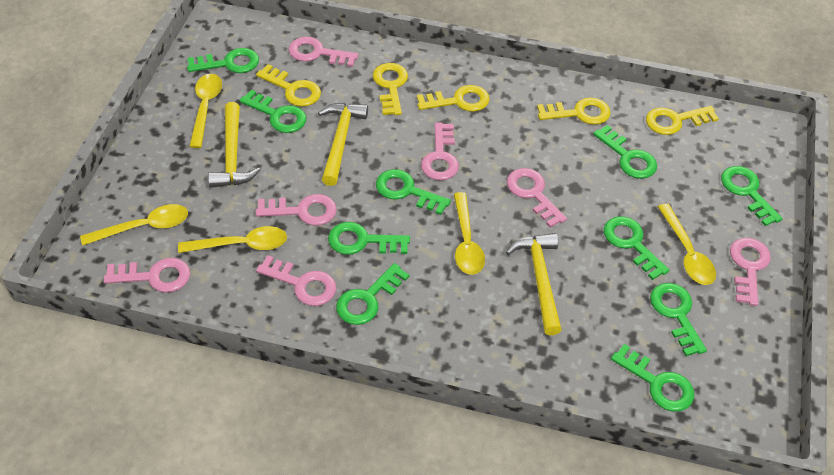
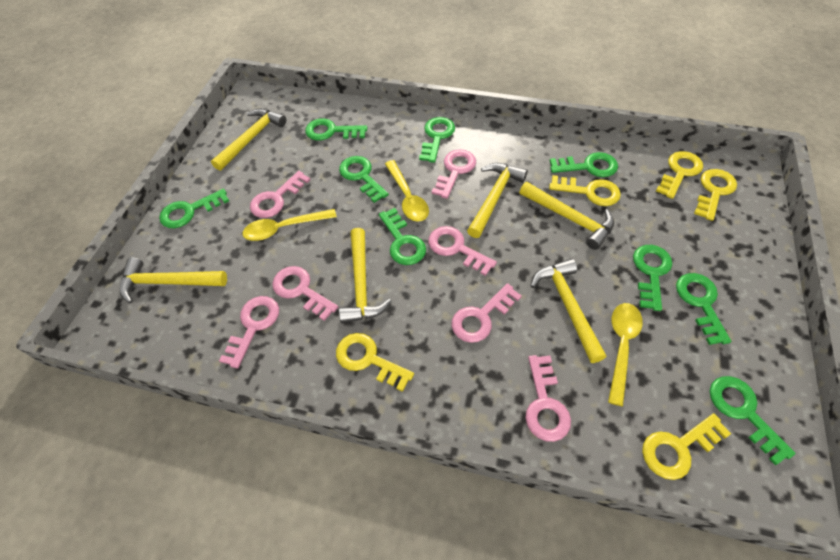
green key: 10 -> 9
yellow hammer: 3 -> 6
yellow spoon: 5 -> 3

